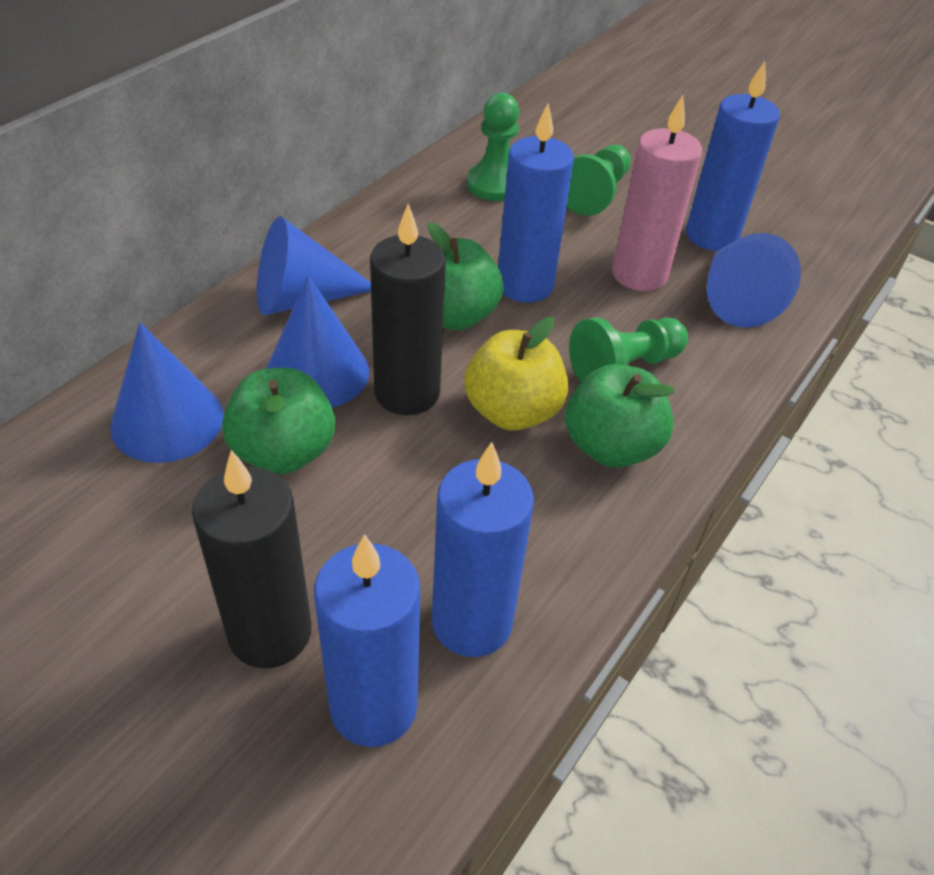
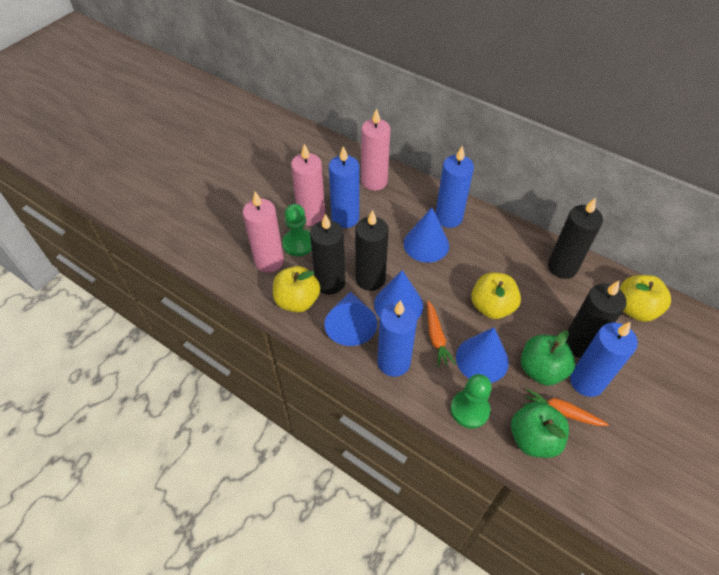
black candle: 2 -> 4
green apple: 3 -> 2
green pawn: 3 -> 2
orange carrot: 0 -> 2
pink candle: 1 -> 3
yellow apple: 1 -> 3

